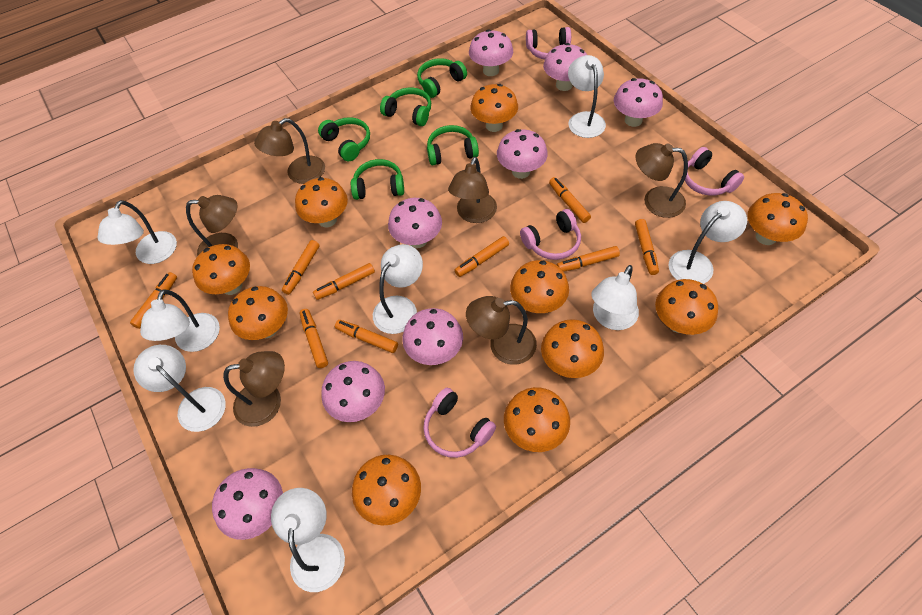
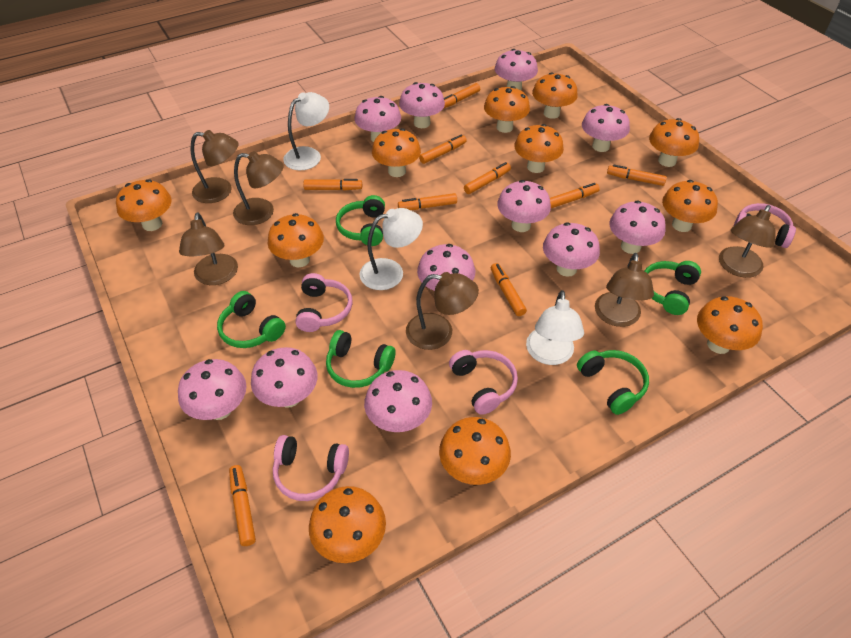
orange mushroom: 10 -> 11
pink mushroom: 8 -> 11
white lamp: 8 -> 3

